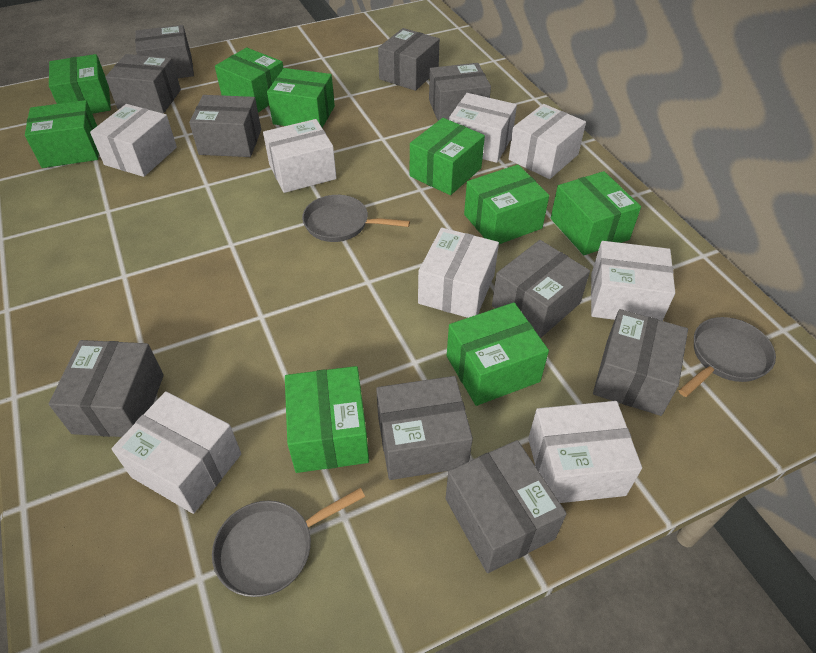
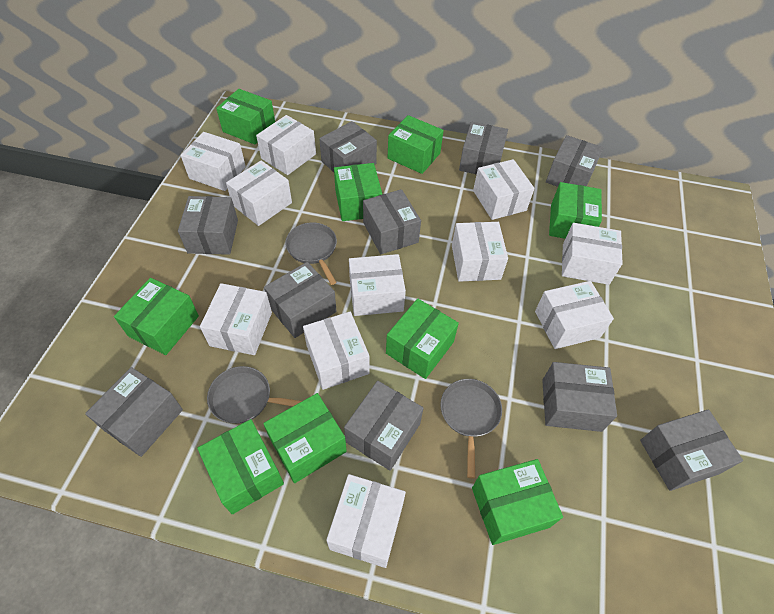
white box: 8 -> 11

